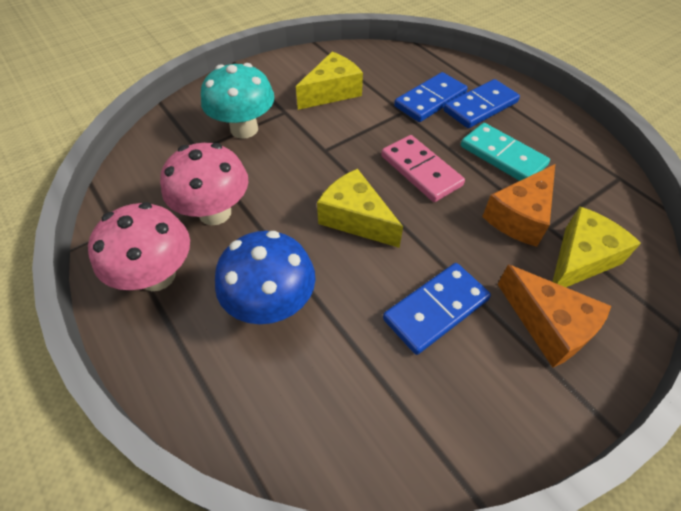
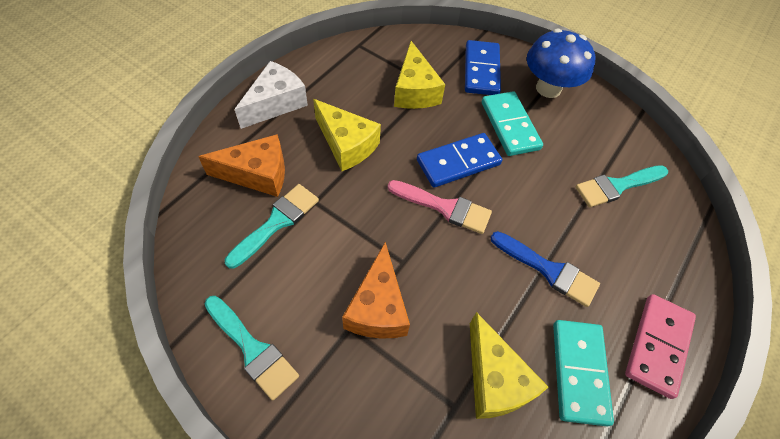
blue brush: 0 -> 1
blue domino: 3 -> 2
pink brush: 0 -> 1
pink mushroom: 2 -> 0
turquoise brush: 0 -> 3
turquoise domino: 1 -> 2
turquoise mushroom: 1 -> 0
white cheese: 0 -> 1

